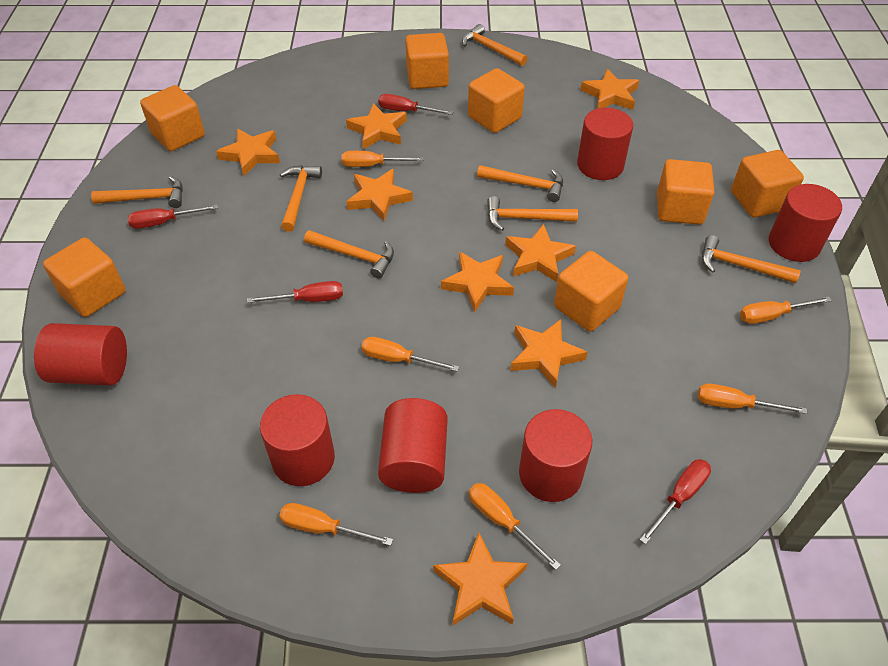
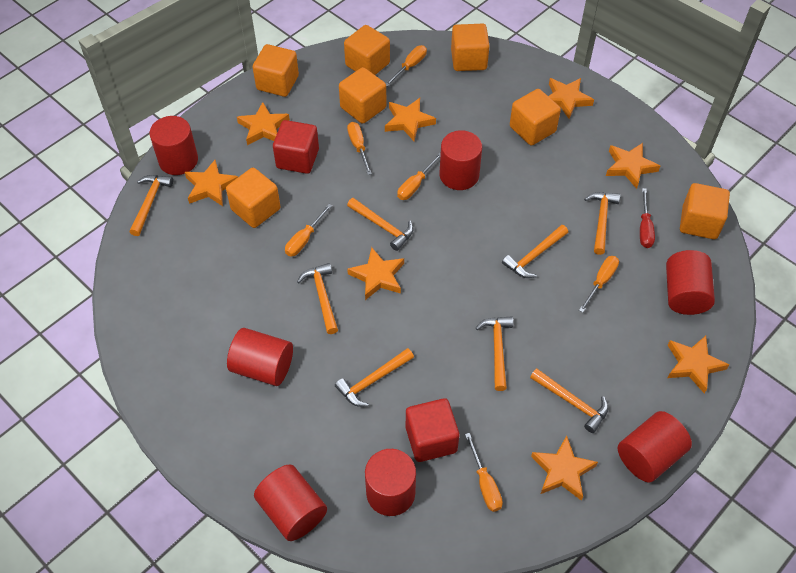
orange hammer: 7 -> 8
red cube: 0 -> 2
red cylinder: 6 -> 7
red screwdriver: 4 -> 1

